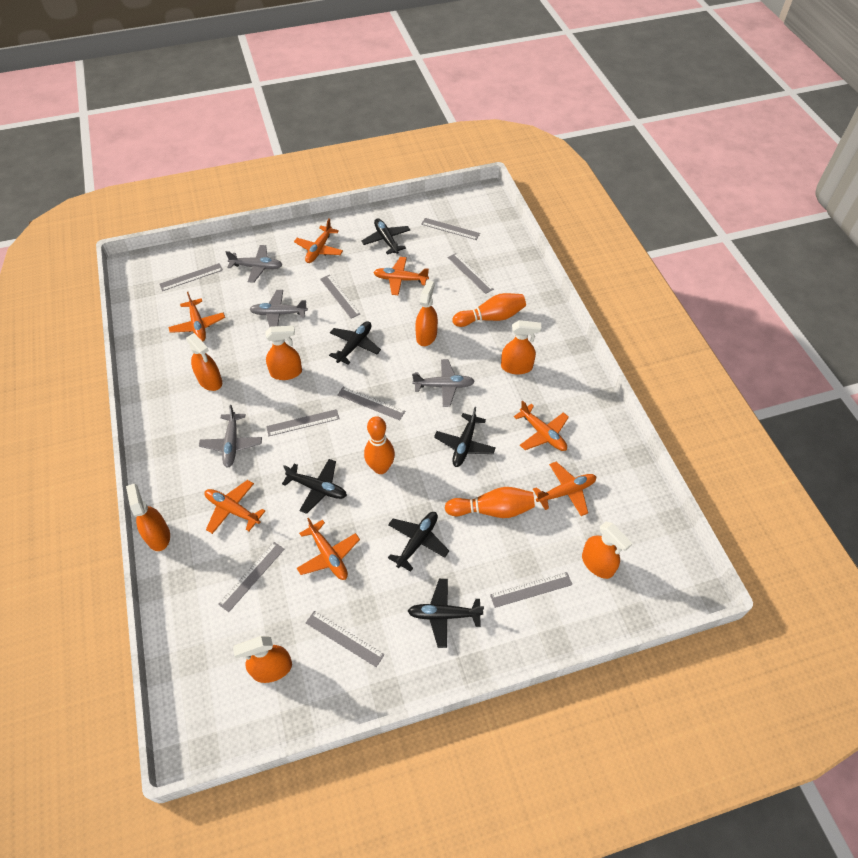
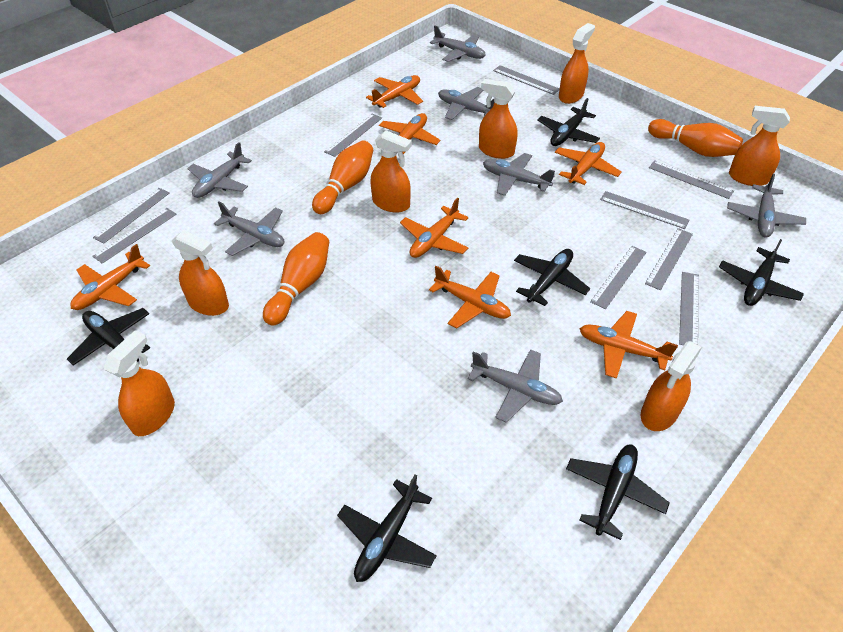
grey plane: 4 -> 7

